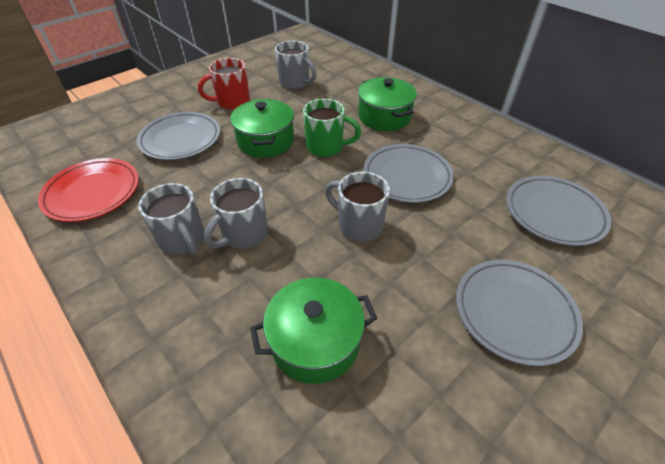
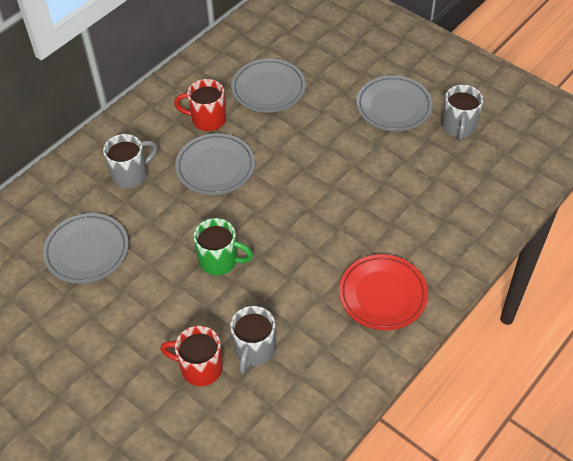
green pot: 3 -> 0
grey mug: 4 -> 3
red mug: 1 -> 2

